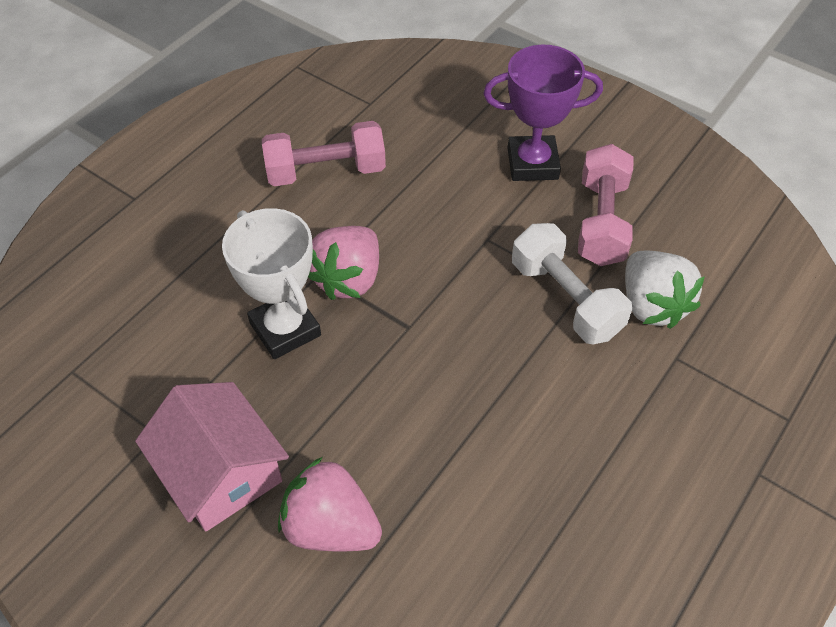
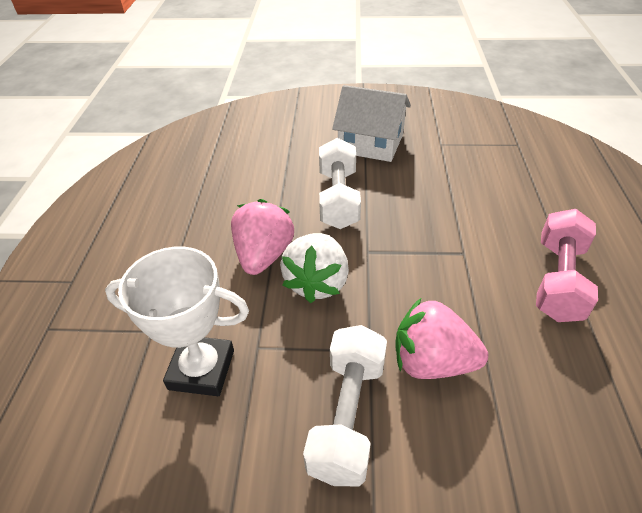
pink dumbbell: 2 -> 1
pink house: 1 -> 0
purple trophy: 1 -> 0
white dumbbell: 1 -> 2
white house: 0 -> 1

